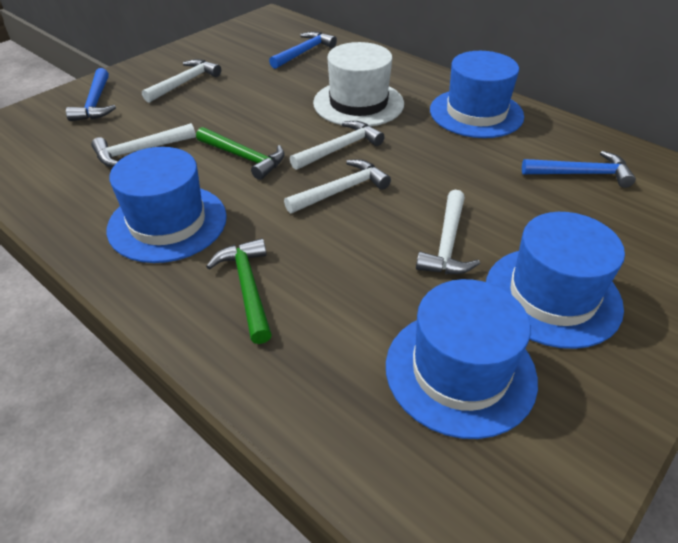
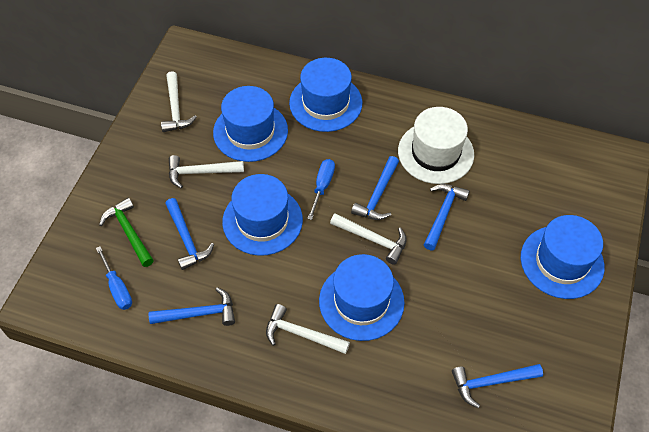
blue hammer: 3 -> 5
blue hat: 4 -> 5
blue screwdriver: 0 -> 2
green hammer: 2 -> 1
white hammer: 5 -> 4

